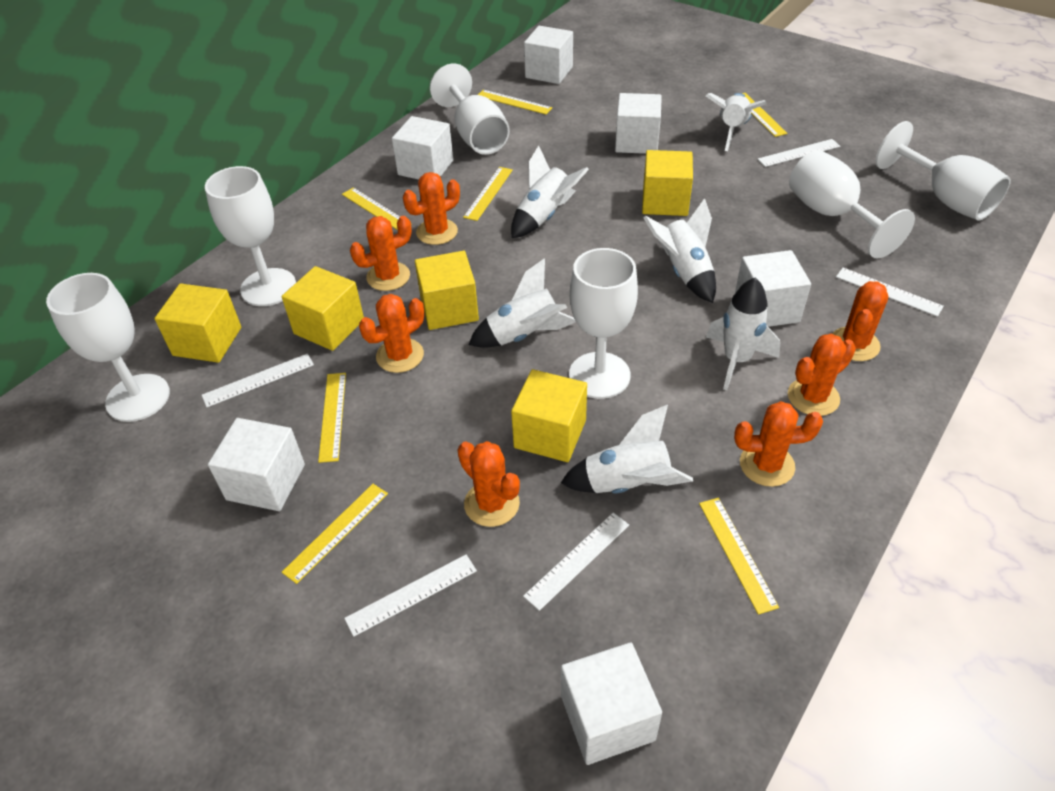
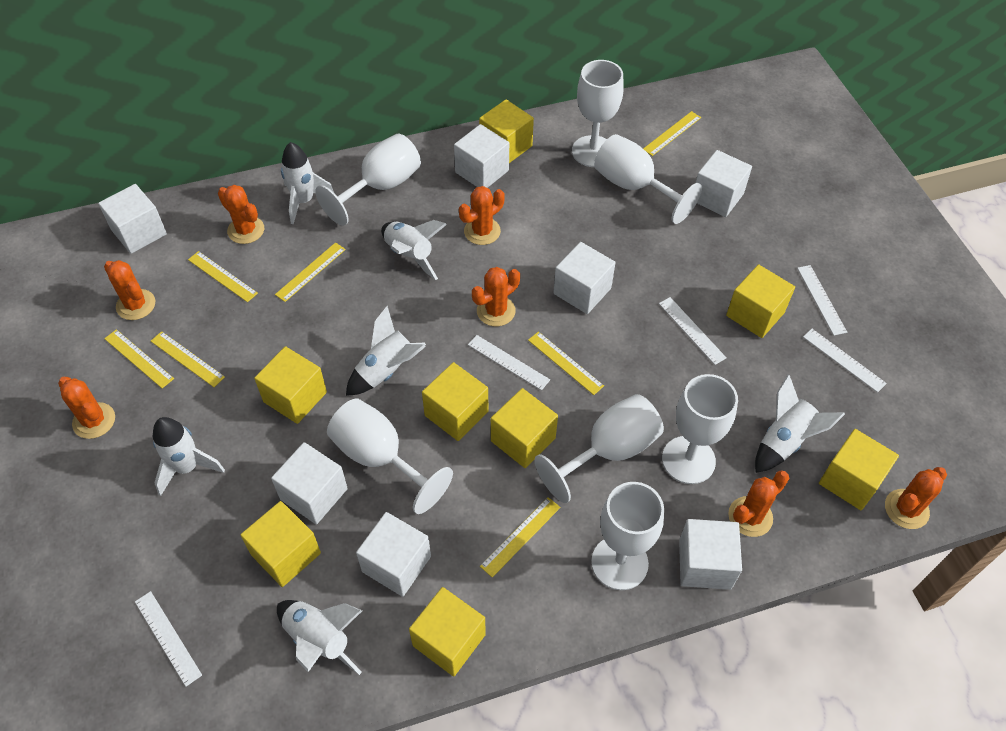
white cube: 6 -> 7
white goblet: 6 -> 7
yellow cube: 5 -> 8

